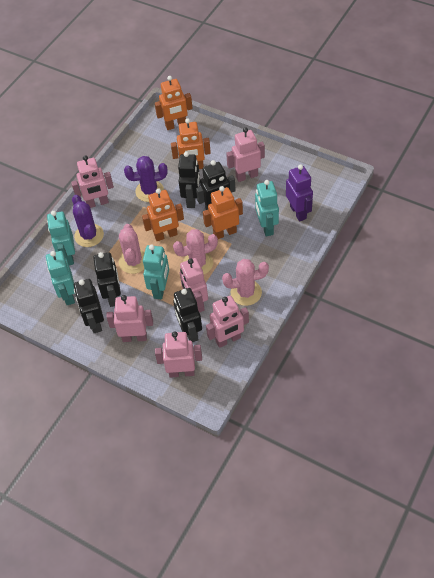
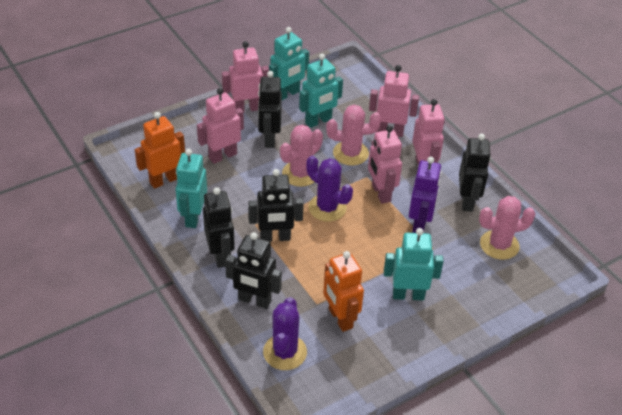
orange robot: 4 -> 2
pink robot: 6 -> 5

